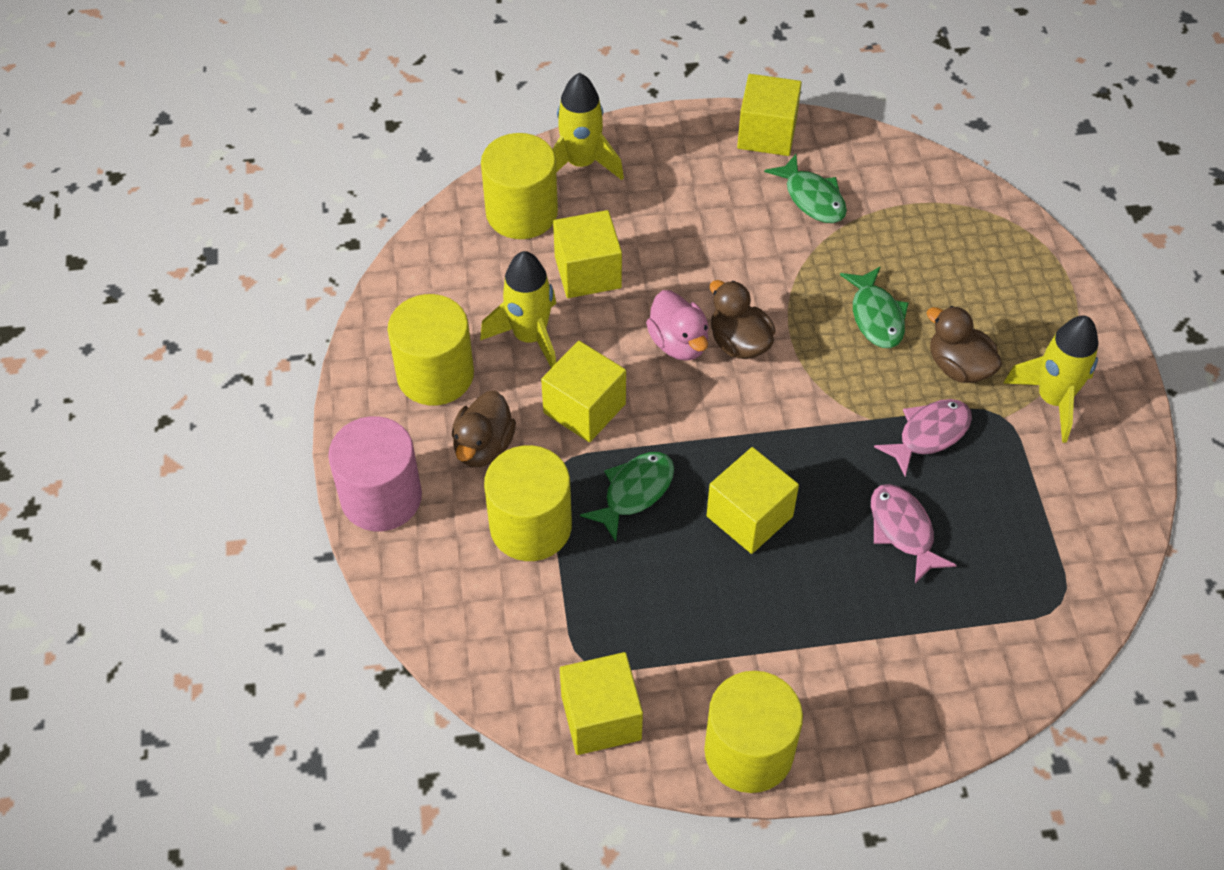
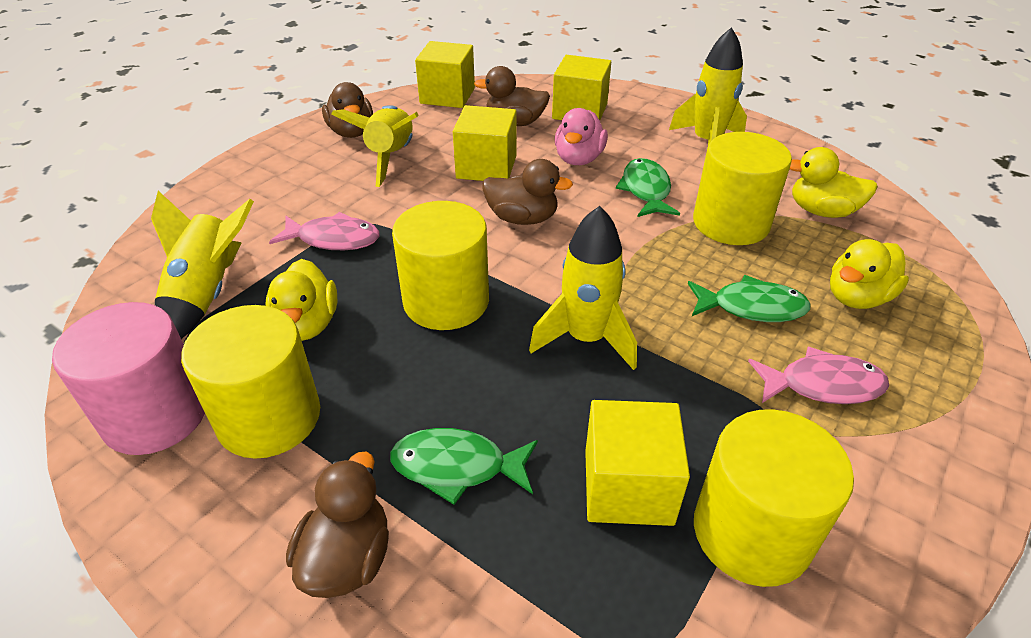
brown duck: 3 -> 4
yellow cube: 5 -> 4
yellow duck: 0 -> 3
yellow rocket: 3 -> 4

